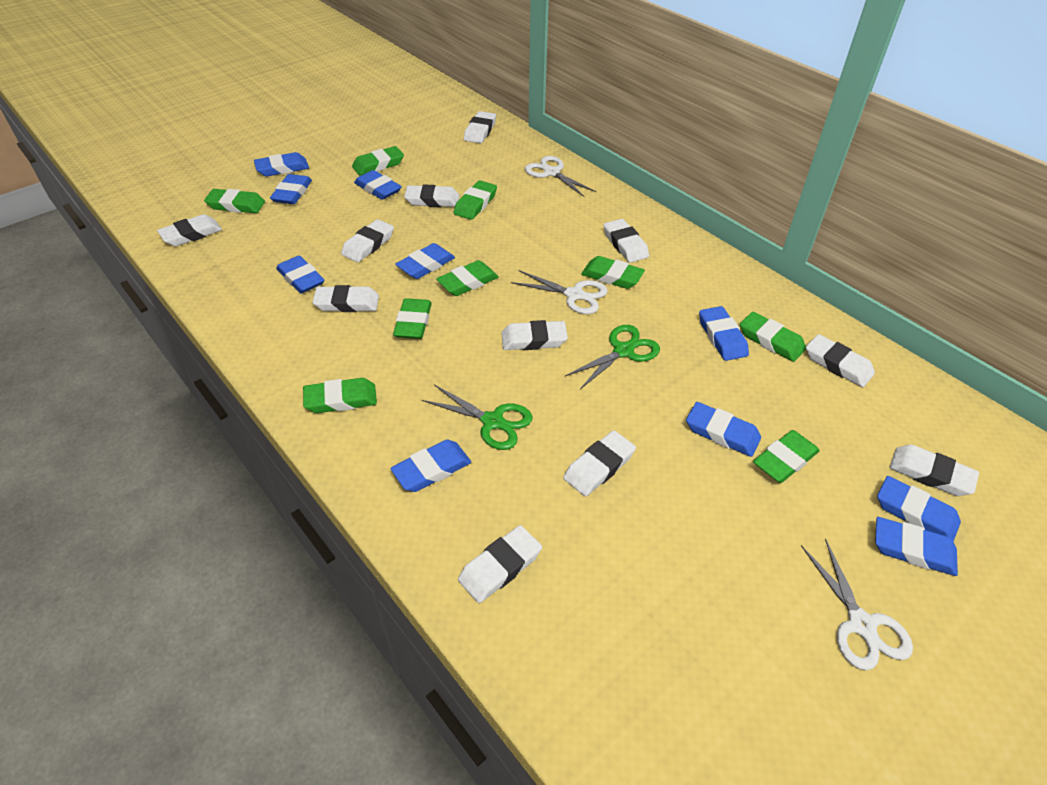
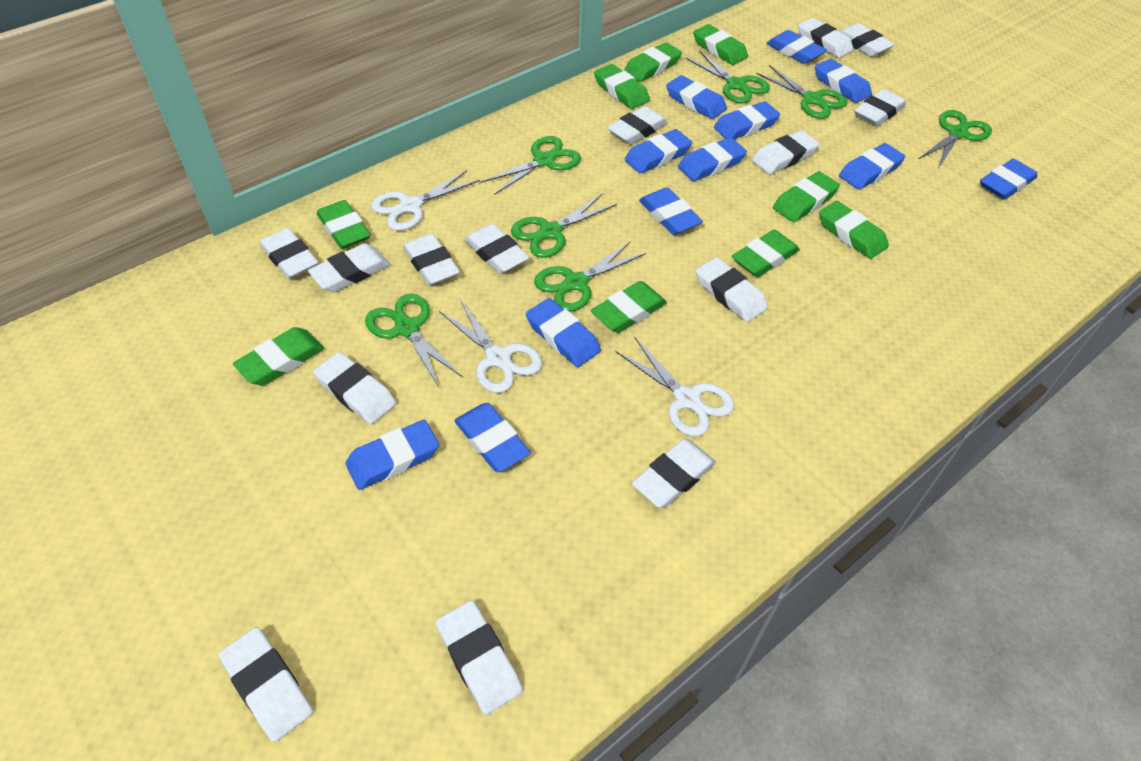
blue eraser: 10 -> 12
green scissors: 2 -> 7
white eraser: 11 -> 14

